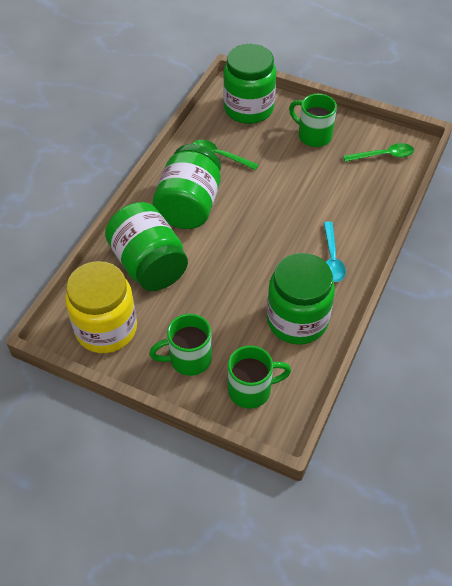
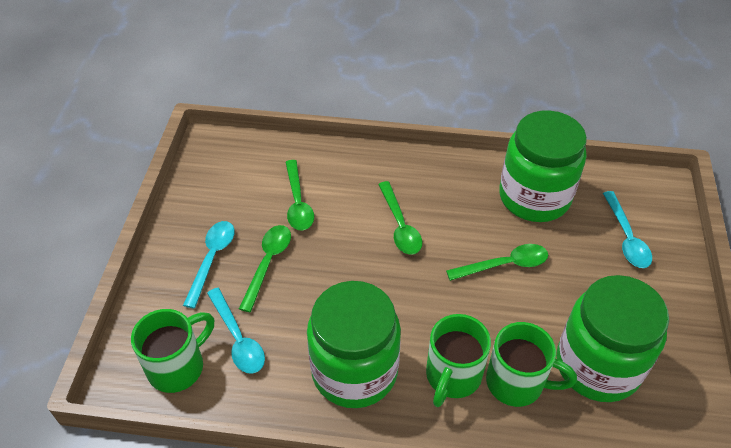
green jar: 4 -> 3
green spoon: 2 -> 4
turquoise spoon: 1 -> 3
yellow jar: 1 -> 0

